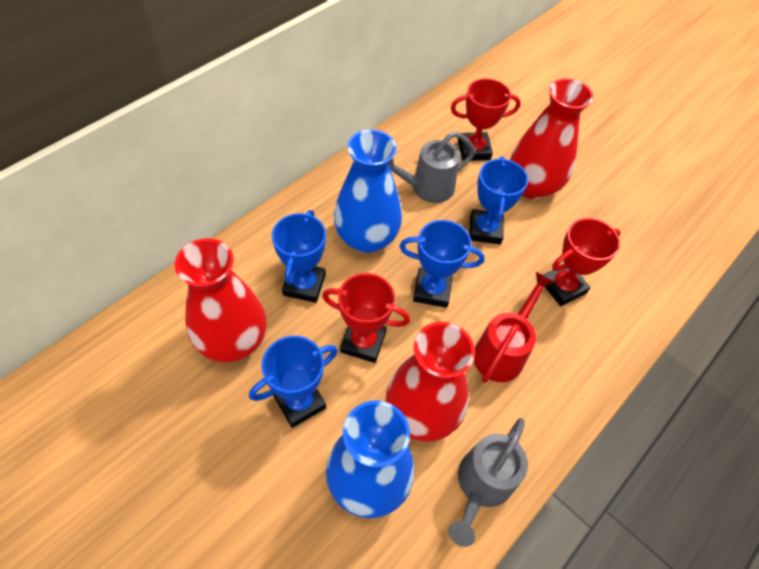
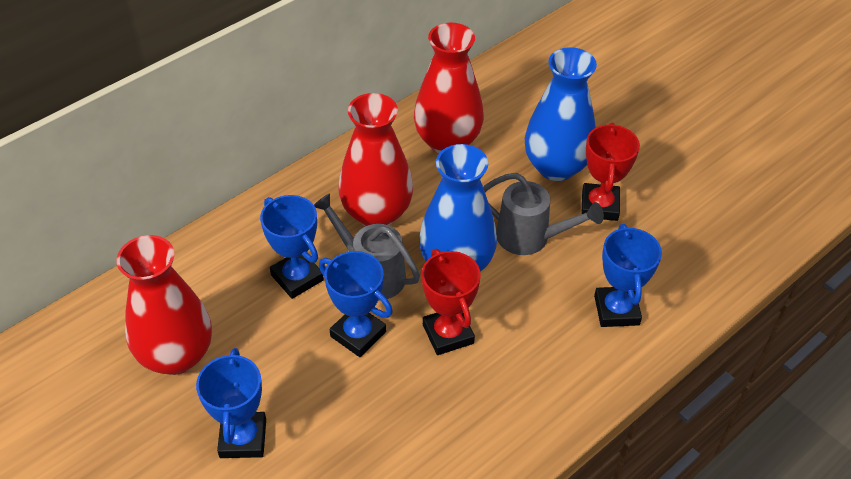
red trophy: 3 -> 2
red watering can: 1 -> 0

